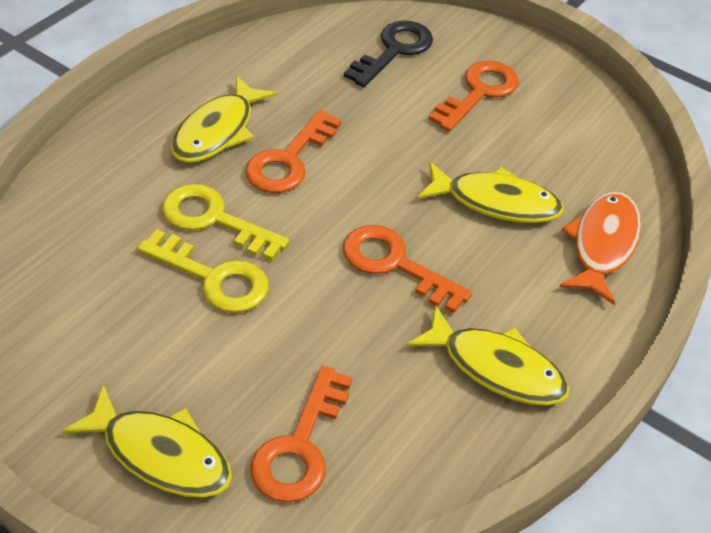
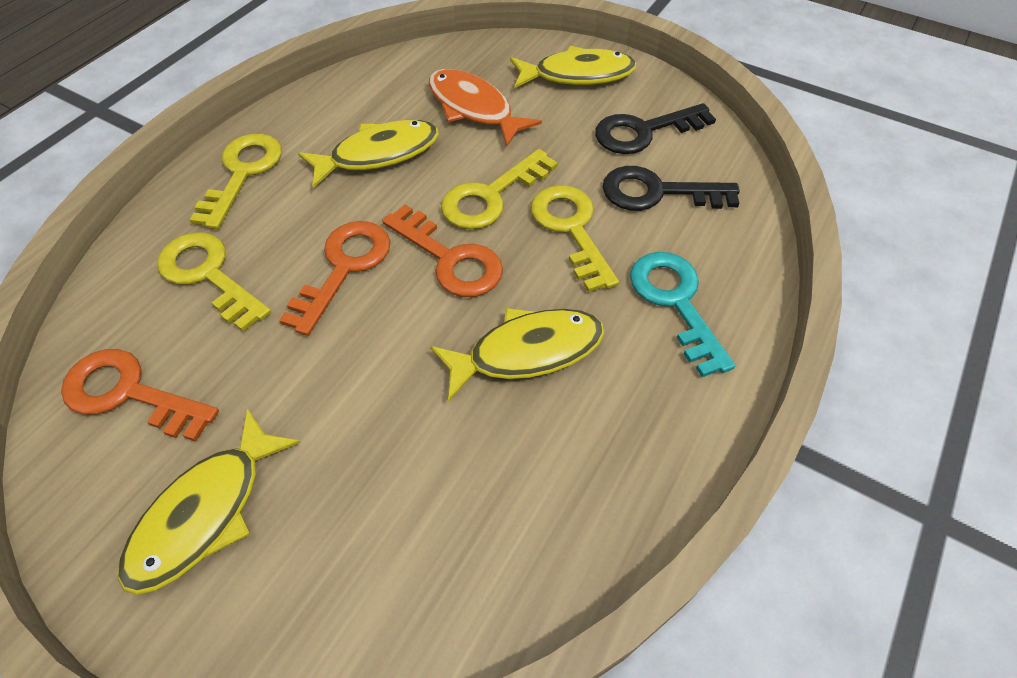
black key: 1 -> 2
orange key: 4 -> 3
turquoise key: 0 -> 1
yellow key: 2 -> 4

